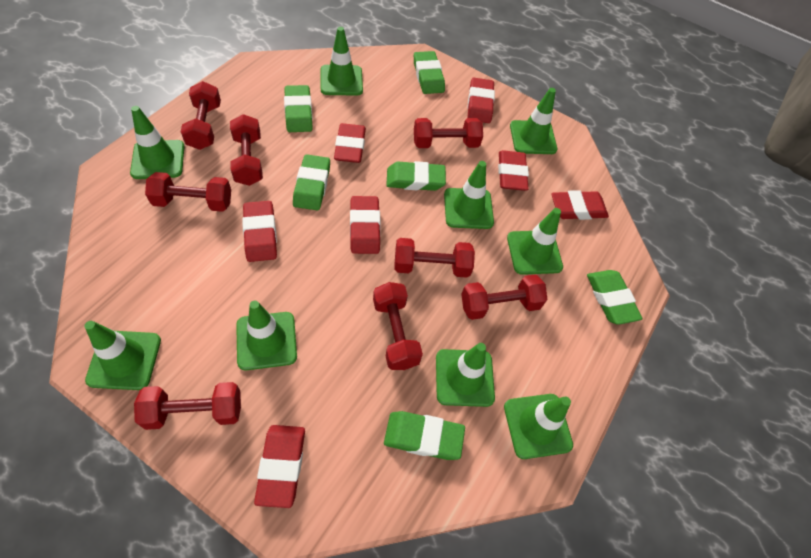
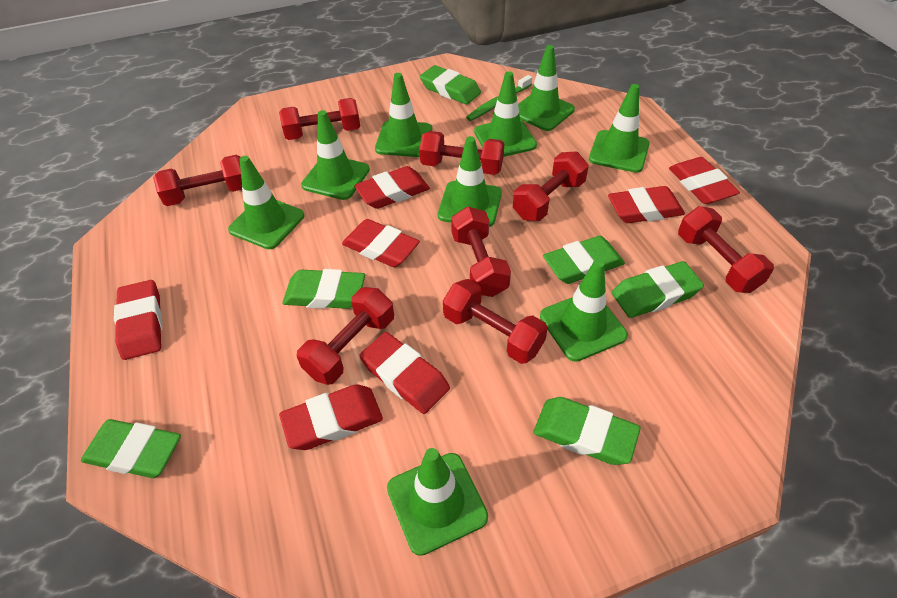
green toothbrush: 0 -> 1

